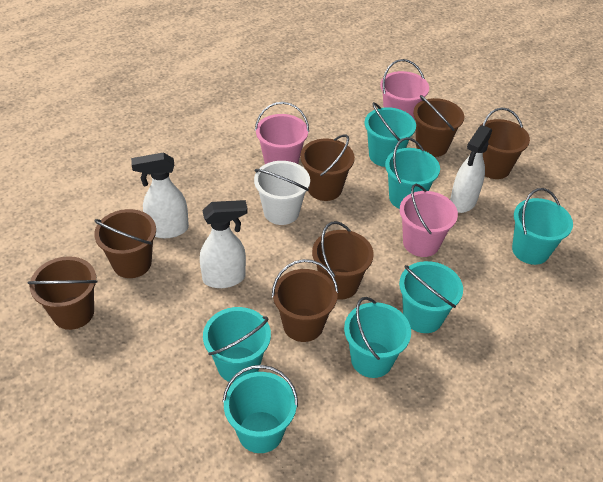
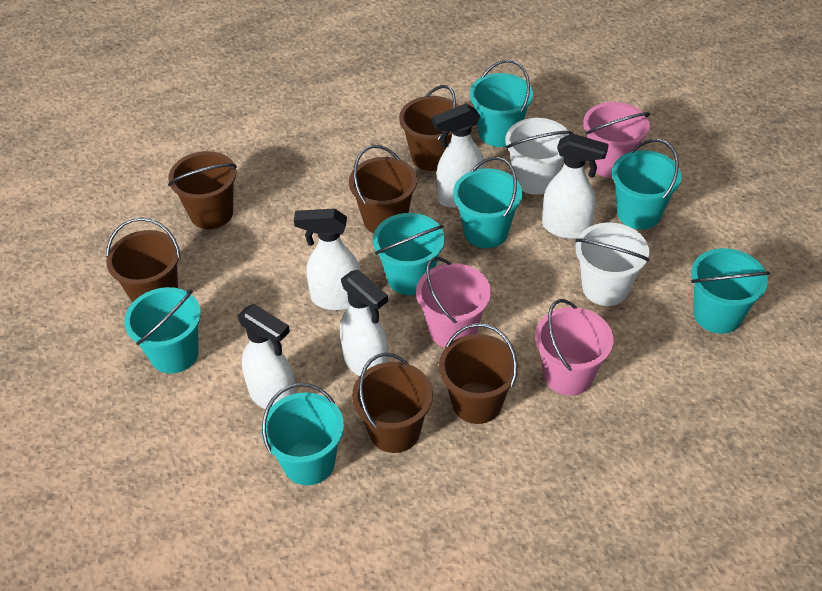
brown bucket: 7 -> 6
white bucket: 1 -> 2
white spray bottle: 3 -> 5

